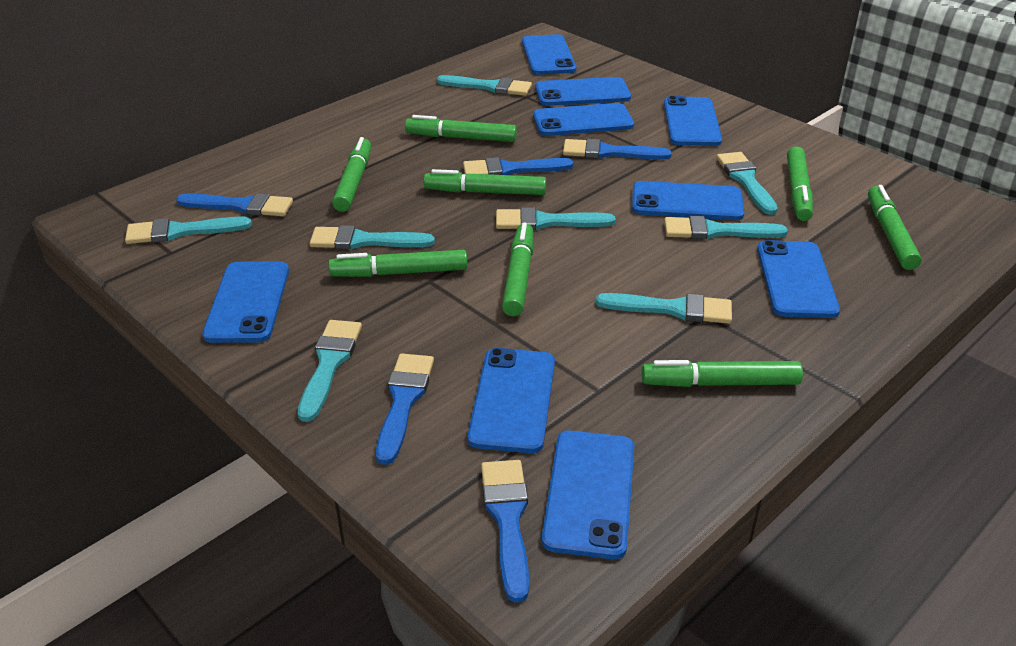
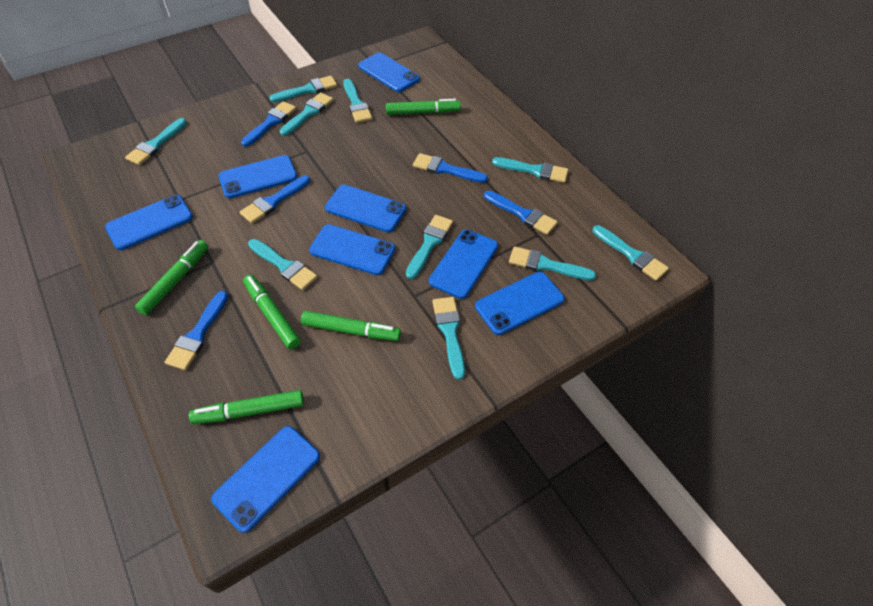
blue phone: 9 -> 8
green marker: 8 -> 5
turquoise brush: 8 -> 10

